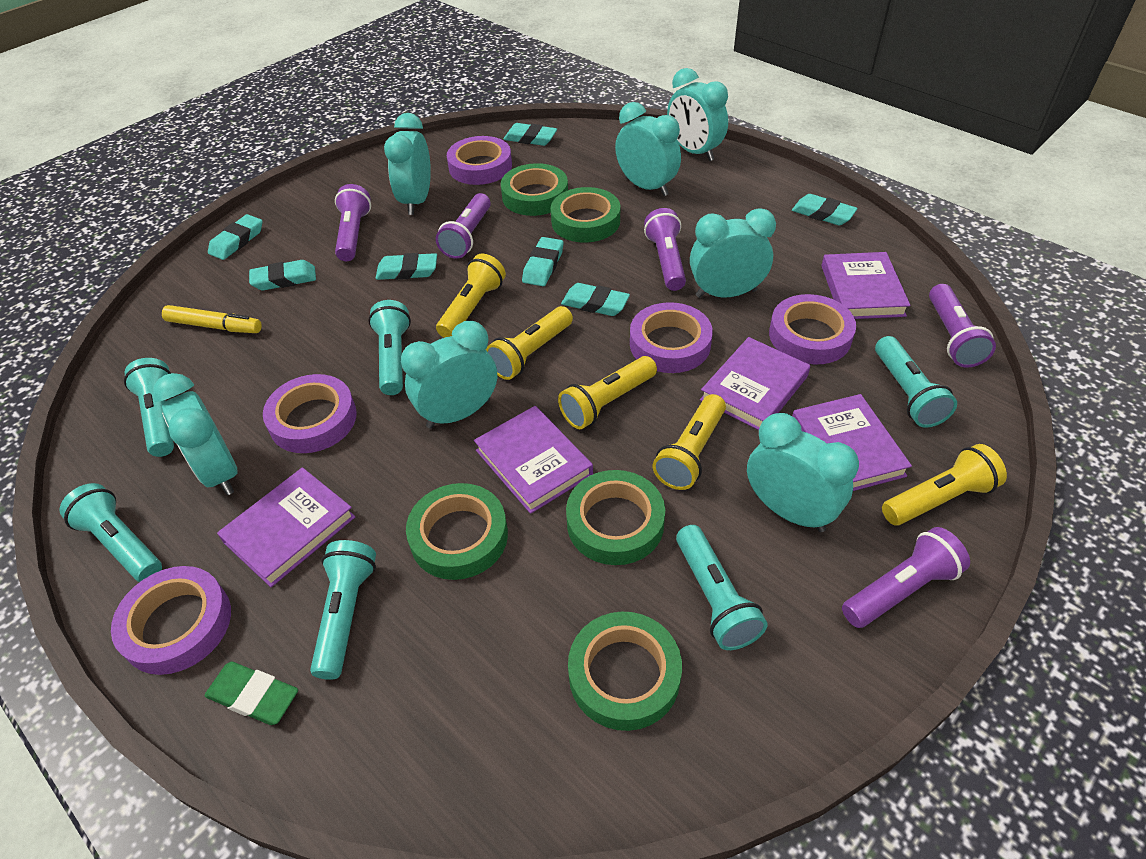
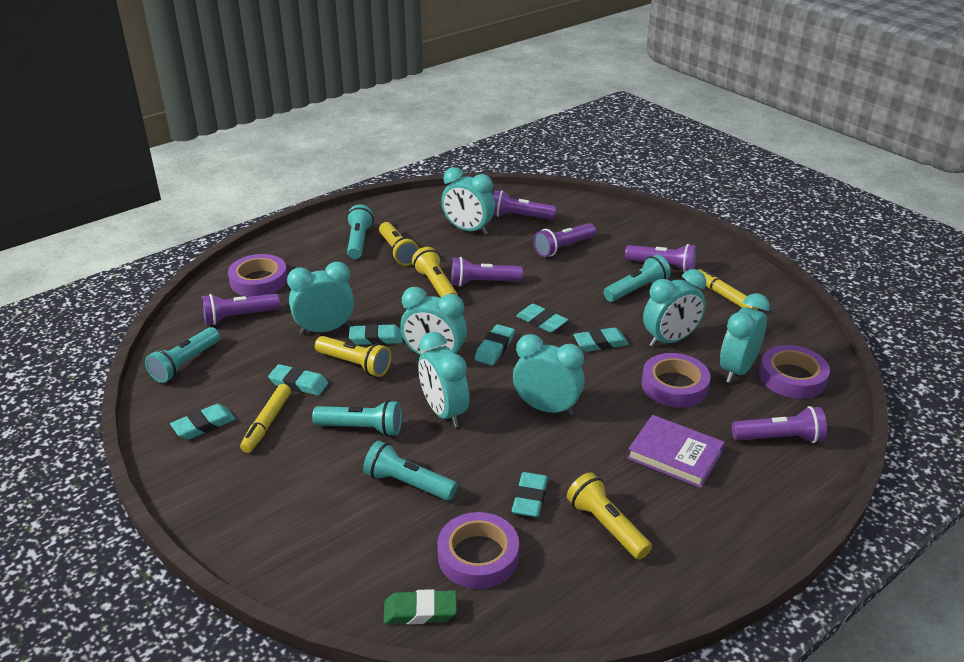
green tape: 5 -> 0
purple book: 5 -> 1
purple flashlight: 5 -> 6
purple tape: 5 -> 4
turquoise flashlight: 6 -> 5
yellow flashlight: 5 -> 4
yellow marker: 1 -> 2

